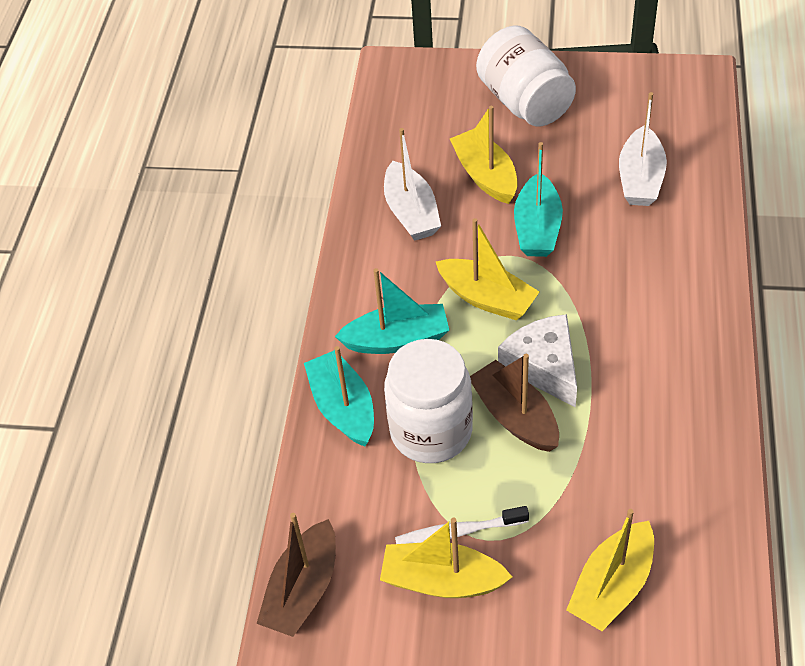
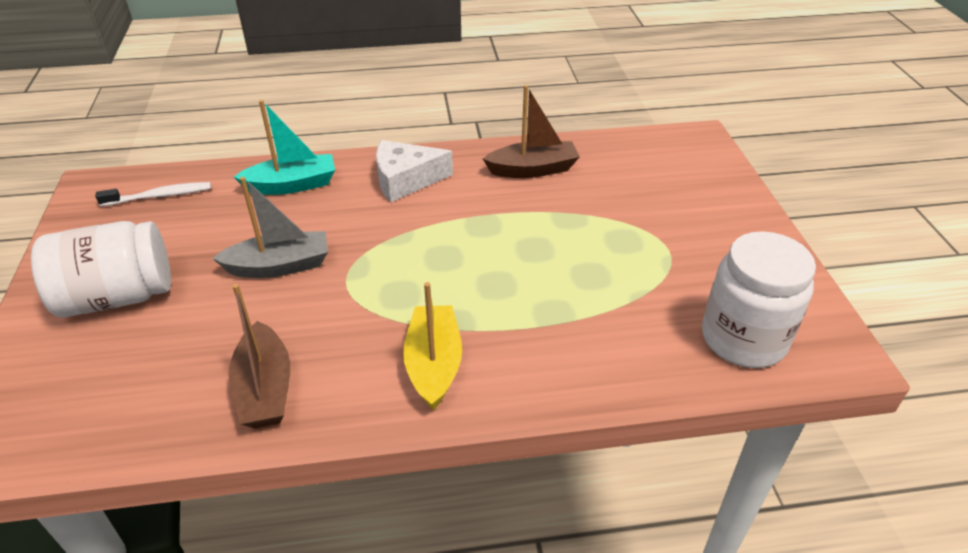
grey boat: 0 -> 1
turquoise boat: 3 -> 1
white boat: 2 -> 0
yellow boat: 4 -> 1

